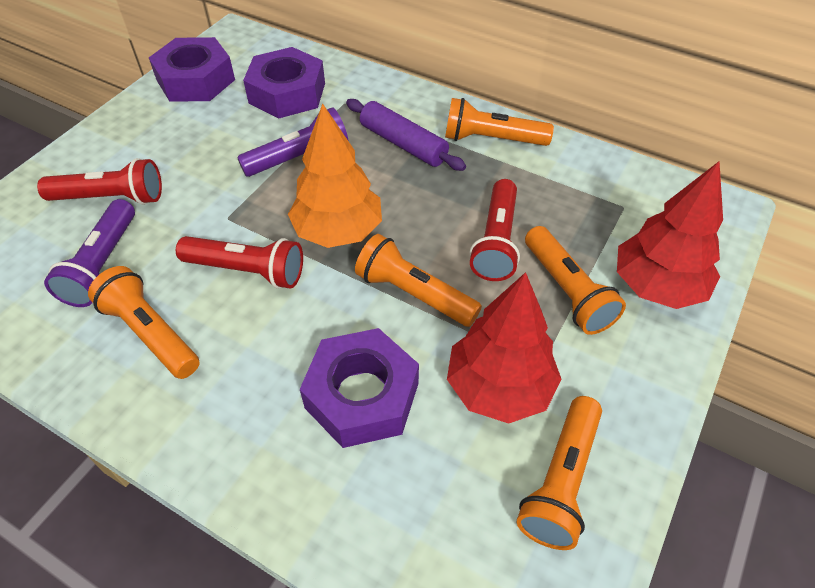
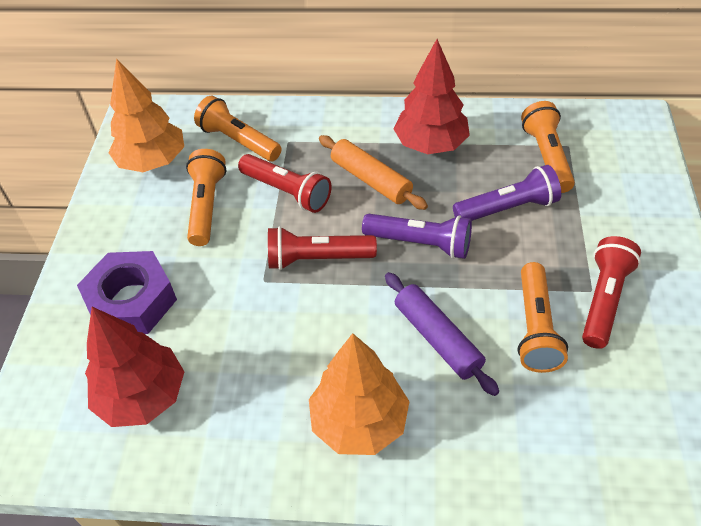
orange flashlight: 5 -> 4
orange rolling pin: 0 -> 1
orange tree: 1 -> 2
purple nut: 3 -> 1

